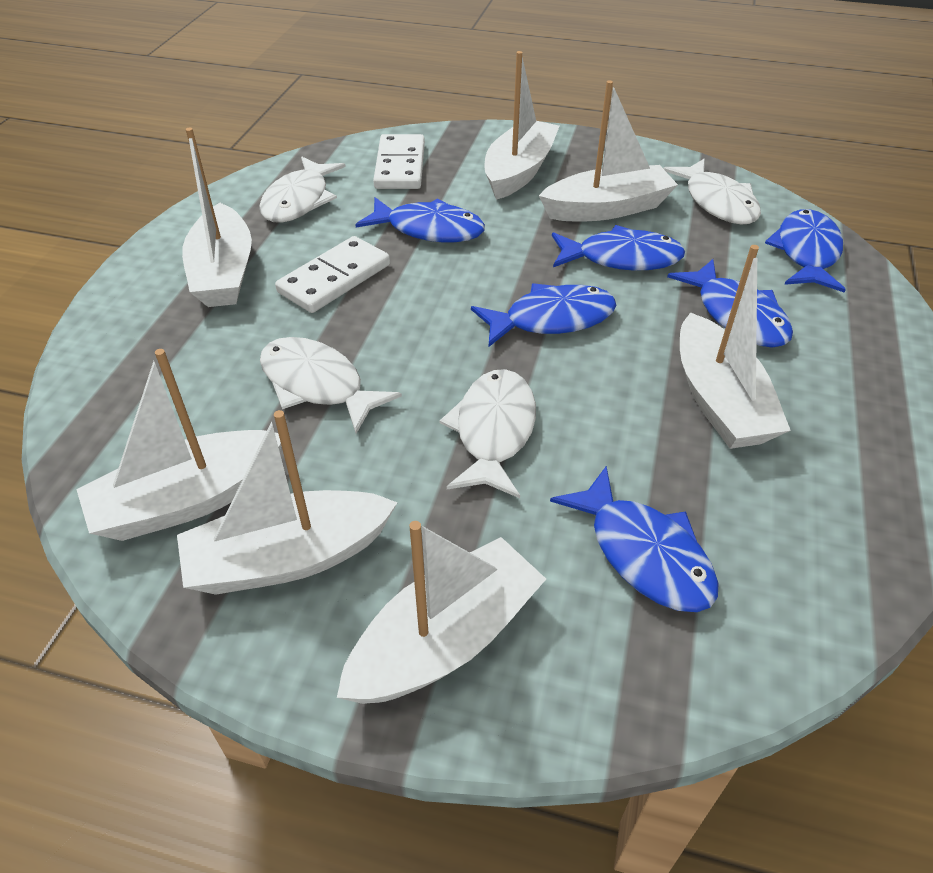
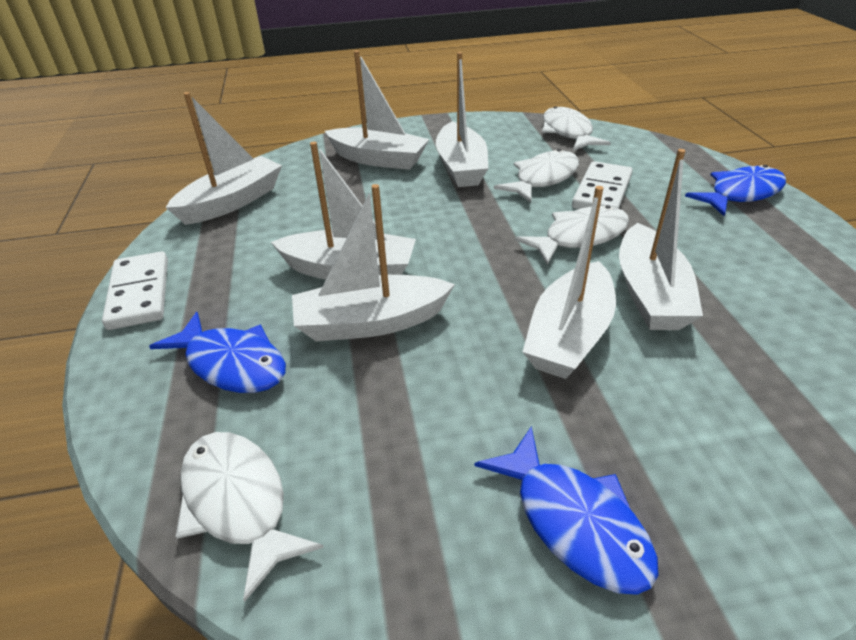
blue fish: 6 -> 3

